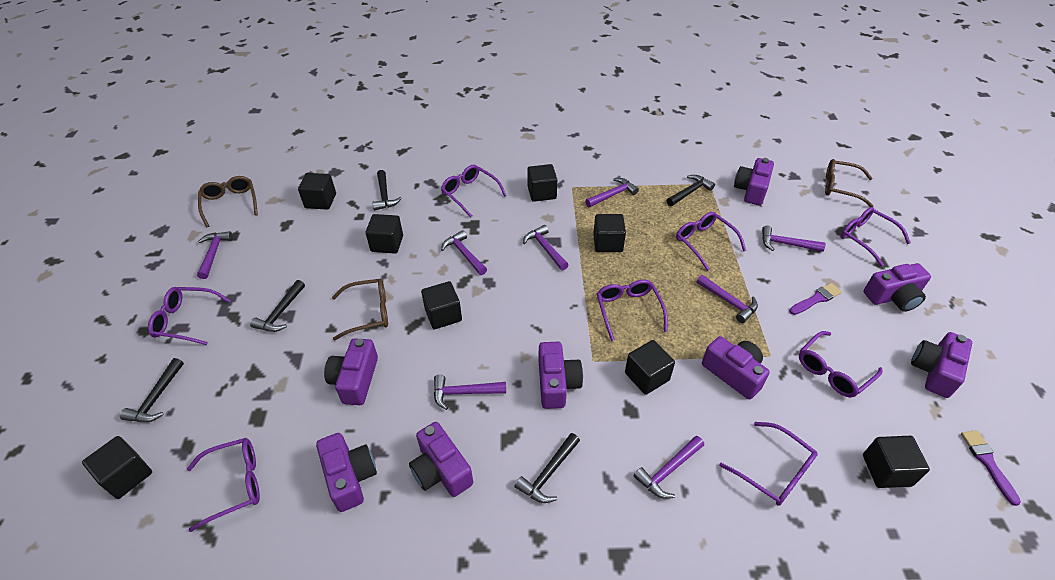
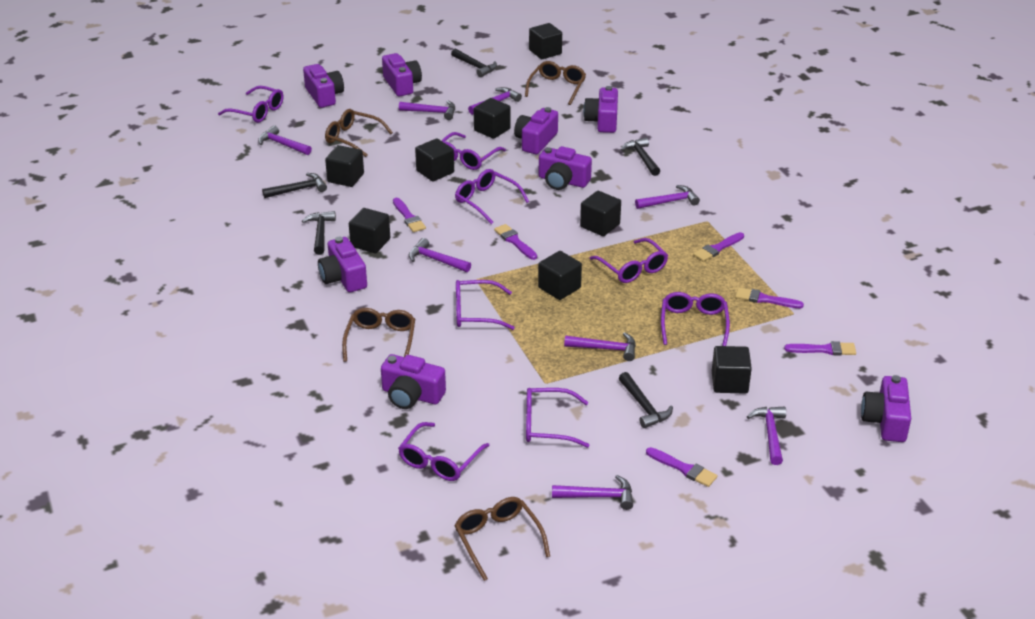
brown glasses: 3 -> 4
purple brush: 2 -> 6

